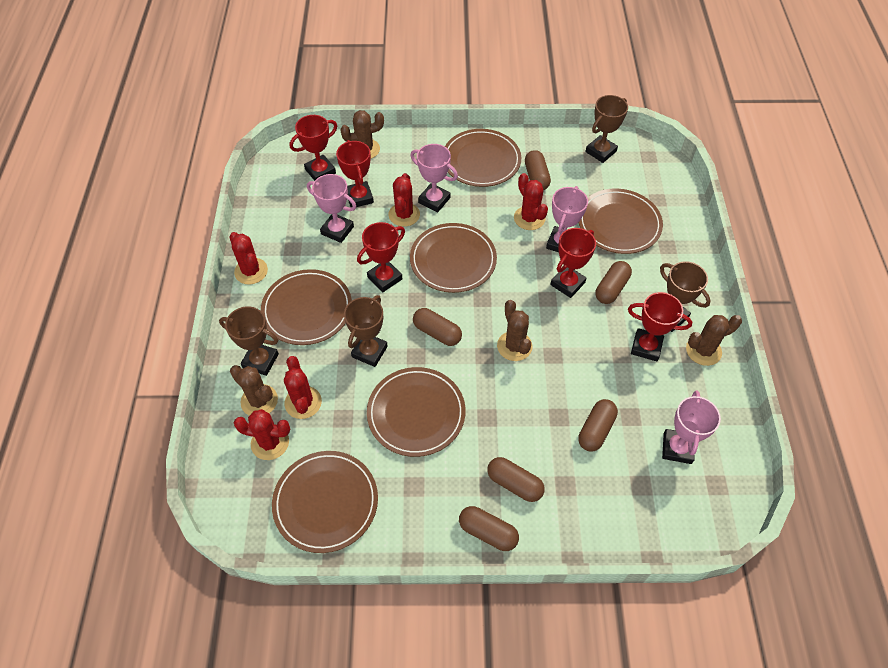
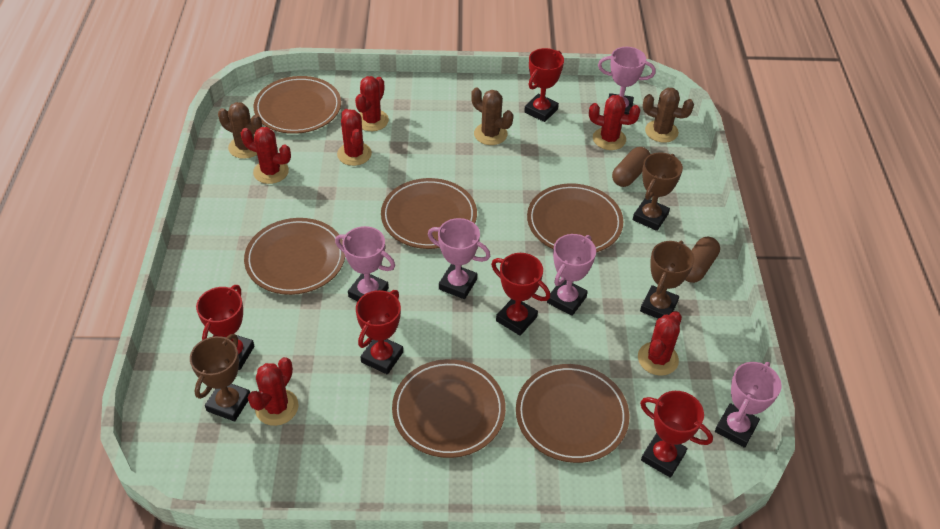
brown cactus: 4 -> 3
brown capsule: 6 -> 2
brown trophy: 4 -> 3
pink trophy: 4 -> 5
red cactus: 5 -> 6

